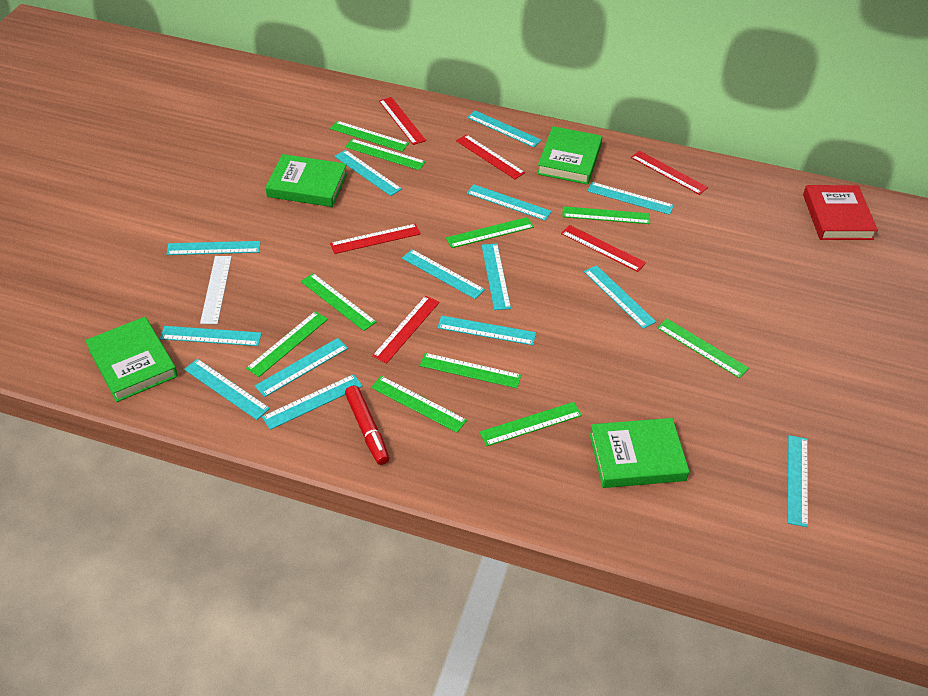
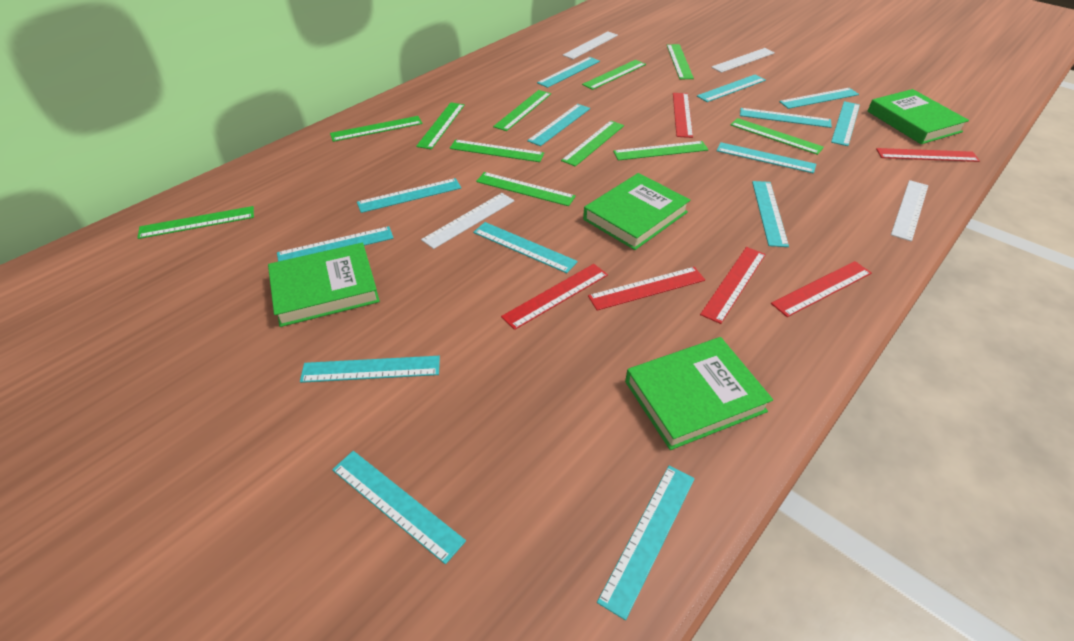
green ruler: 10 -> 11
red book: 1 -> 0
red marker: 1 -> 0
white ruler: 1 -> 4

